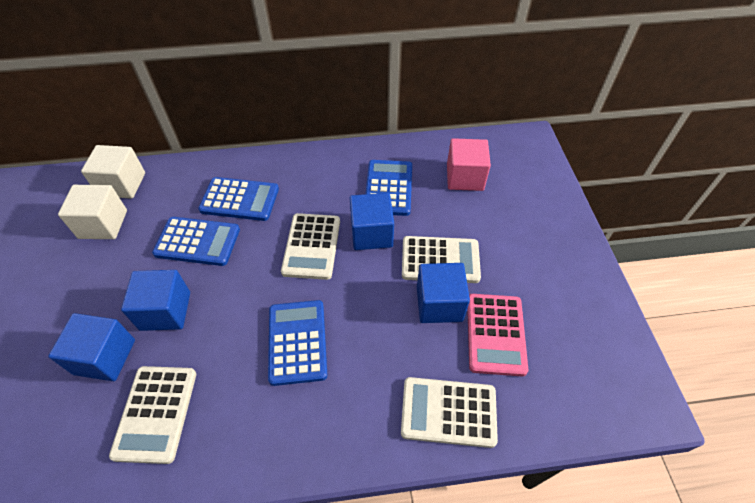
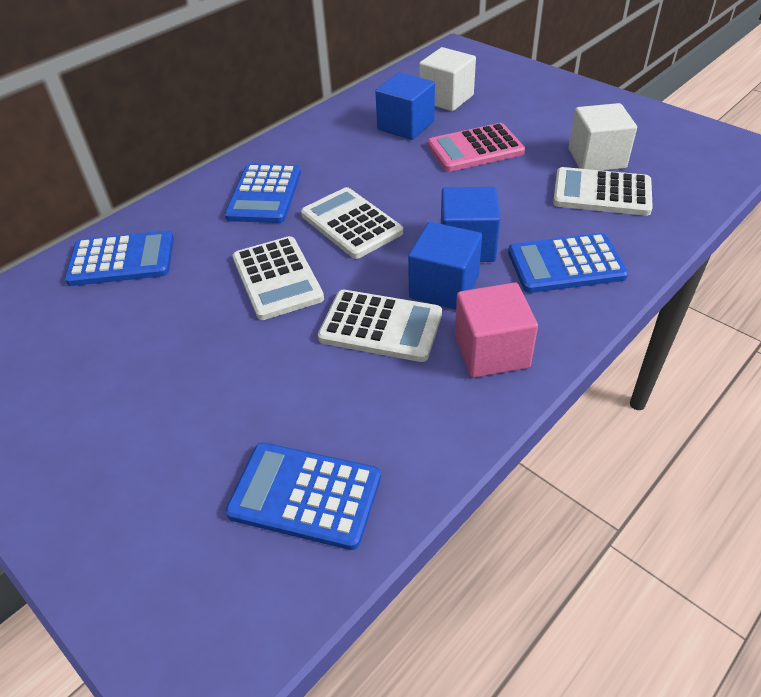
blue cube: 4 -> 3

